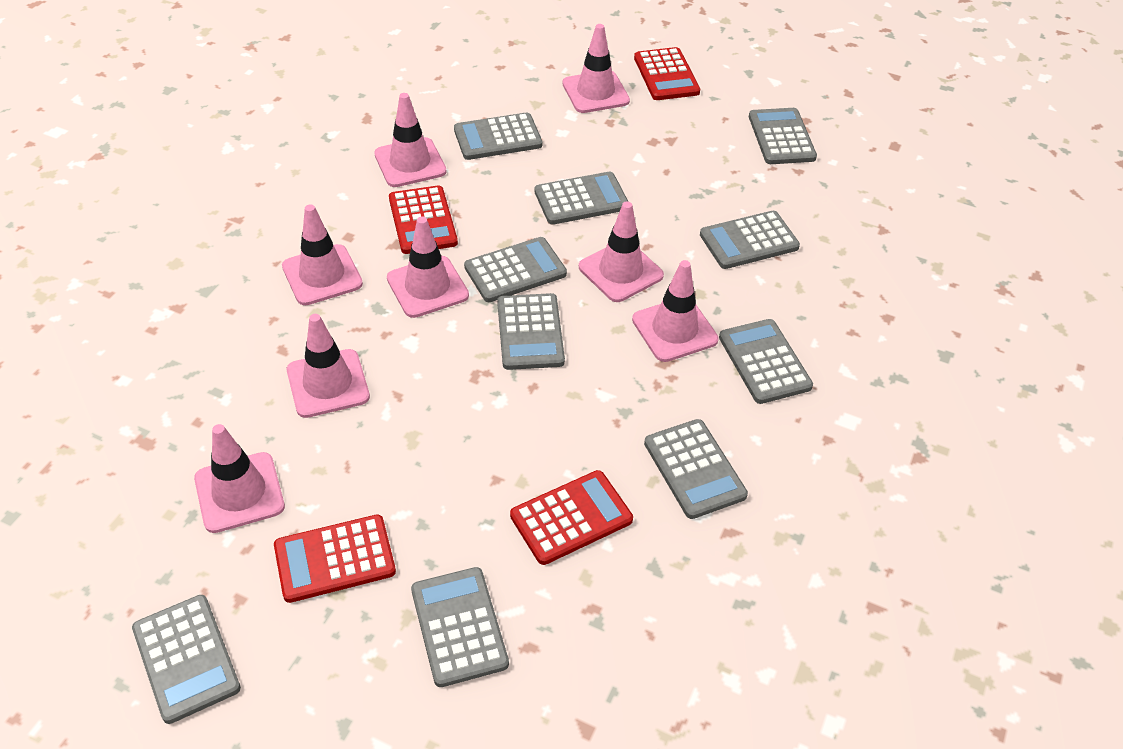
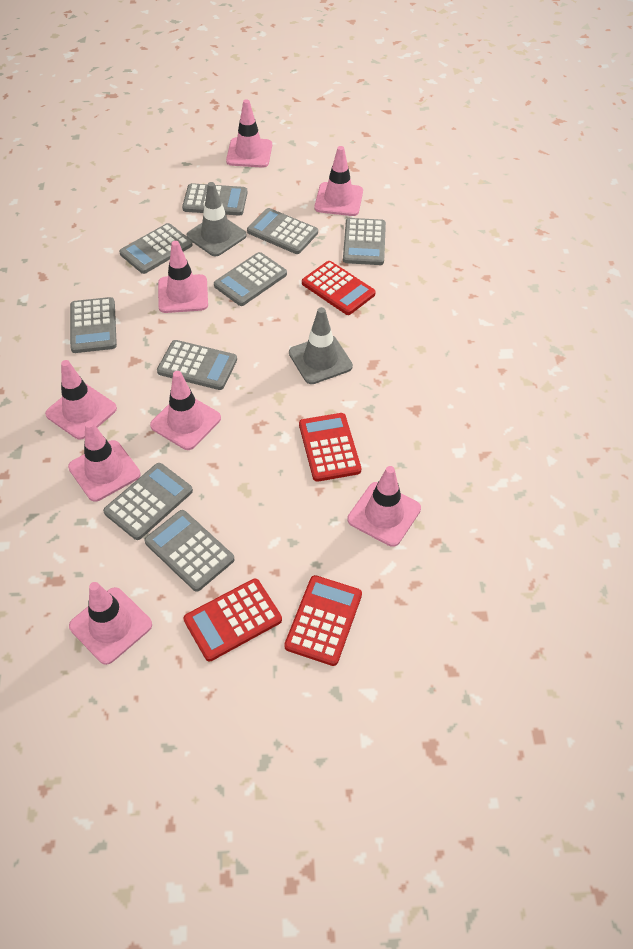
grey calculator: 10 -> 9
grey traffic cone: 0 -> 2

